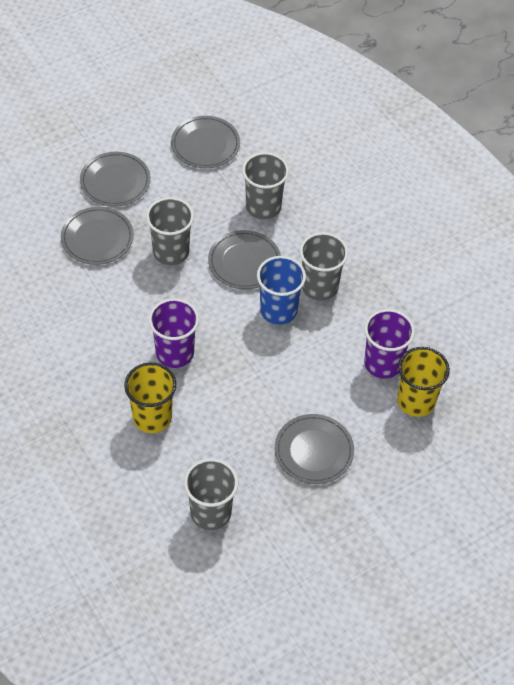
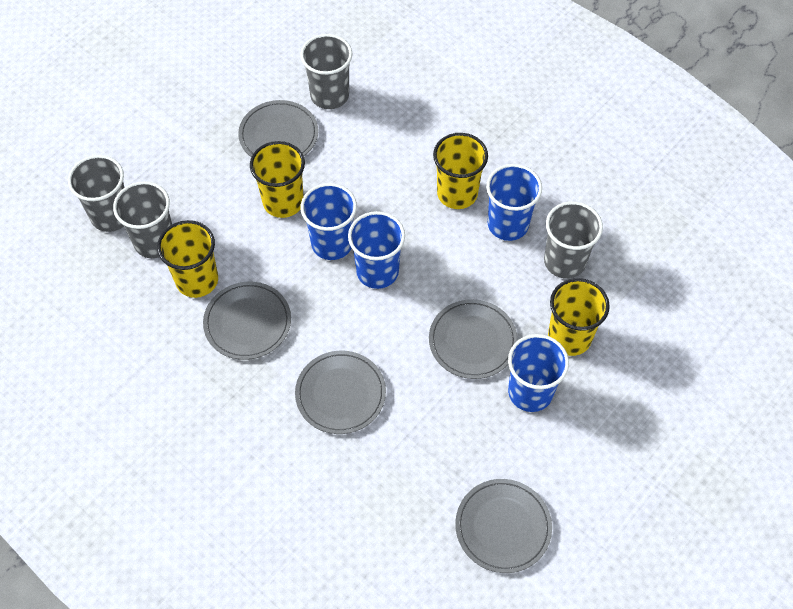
blue cup: 1 -> 4
purple cup: 2 -> 0
yellow cup: 2 -> 4

